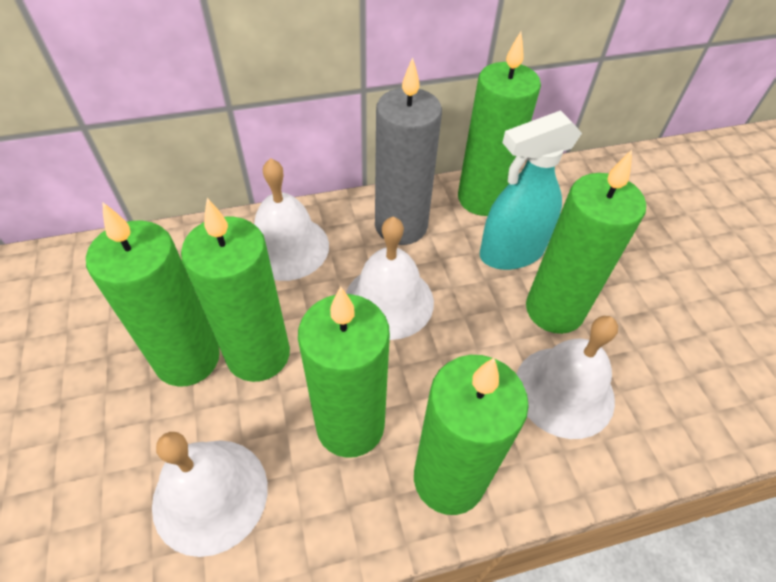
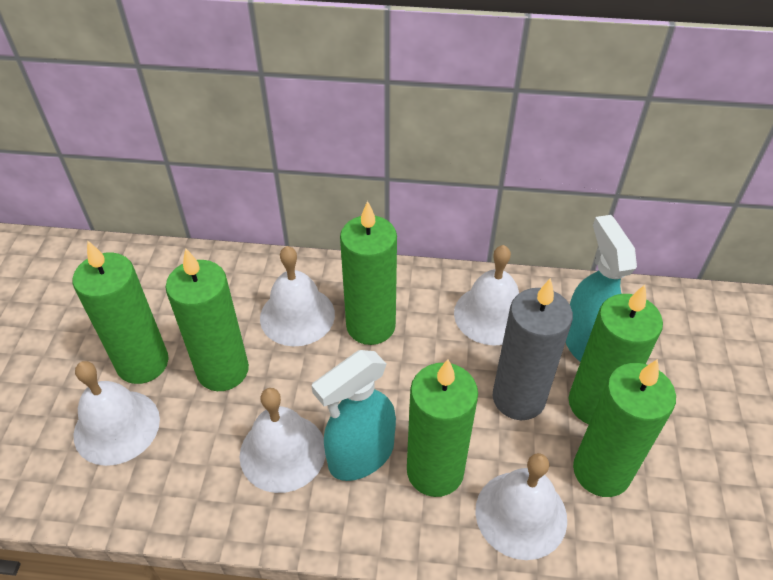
turquoise spray bottle: 1 -> 2
white bell: 4 -> 5

